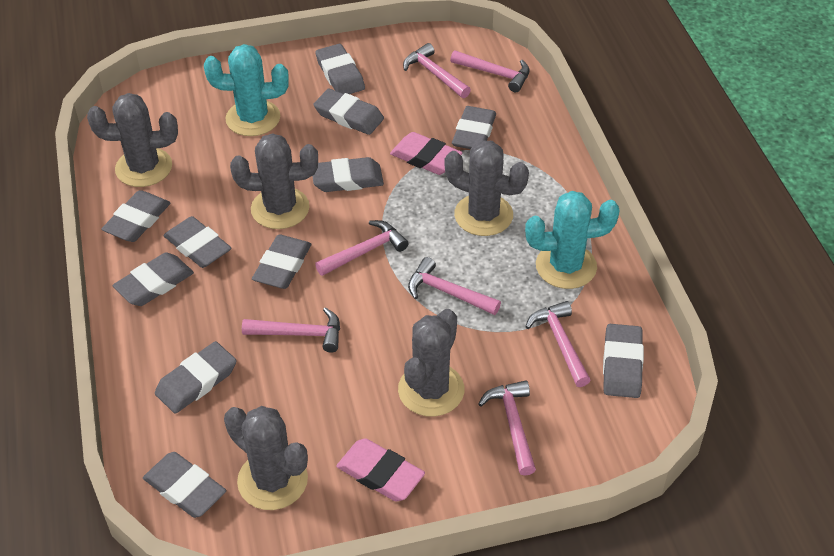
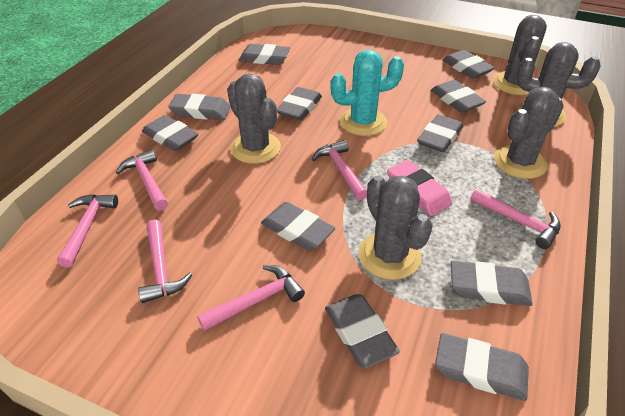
pink eraser: 2 -> 1
pink hammer: 7 -> 6
turquoise cactus: 2 -> 1

